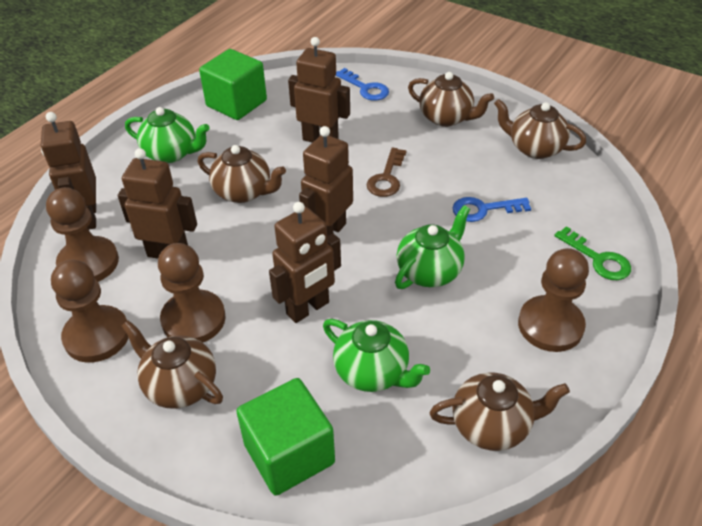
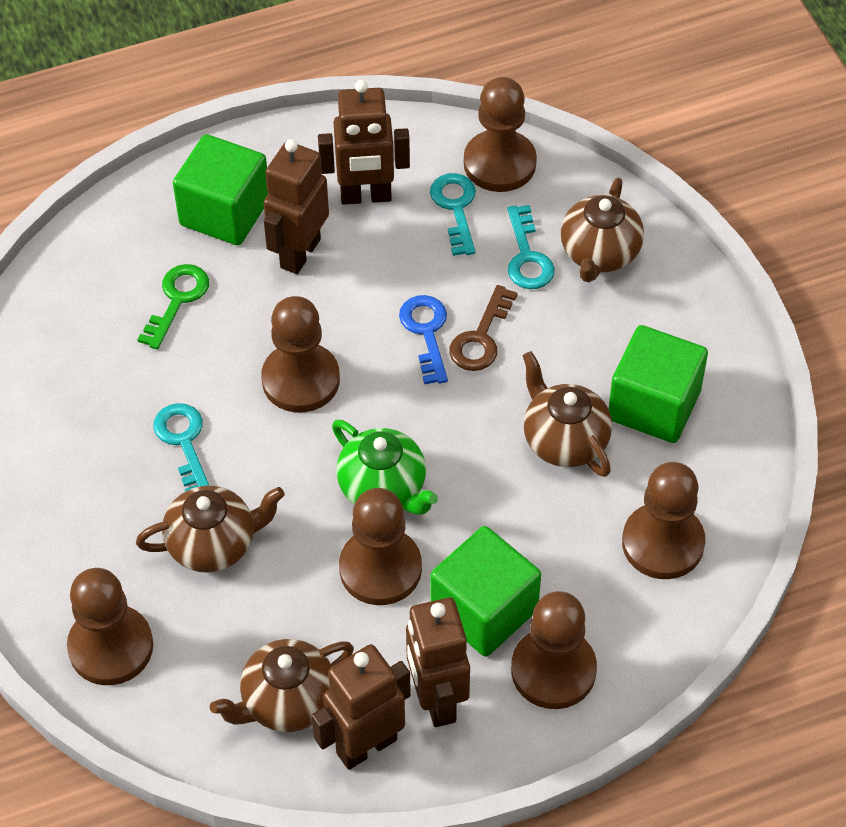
blue key: 2 -> 1
brown pawn: 4 -> 6
brown robot: 5 -> 4
brown teapot: 5 -> 4
green cube: 2 -> 3
green teapot: 3 -> 1
turquoise key: 0 -> 3

